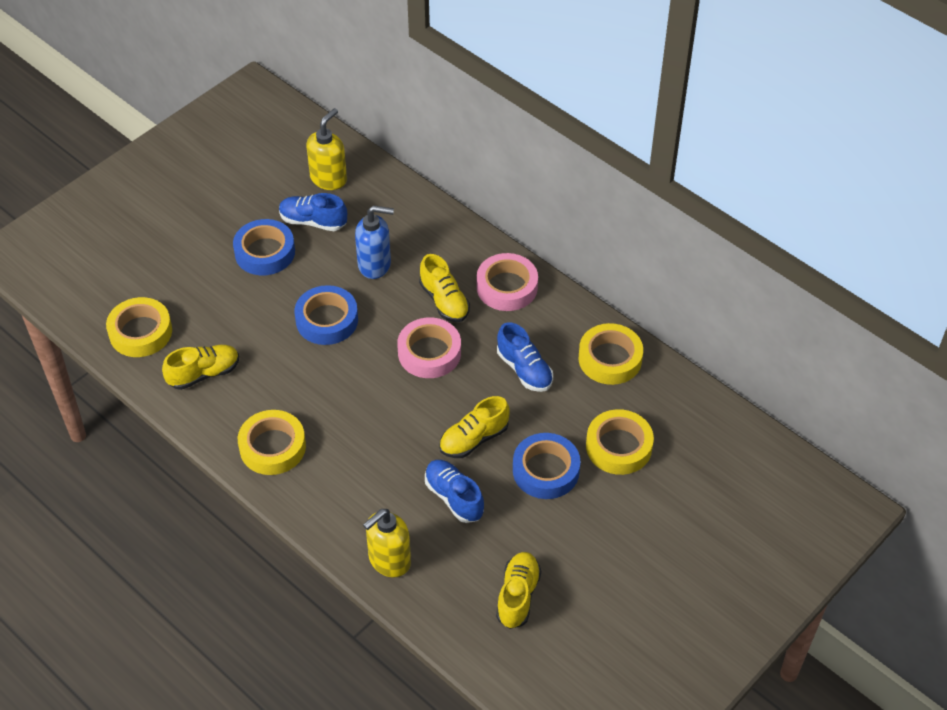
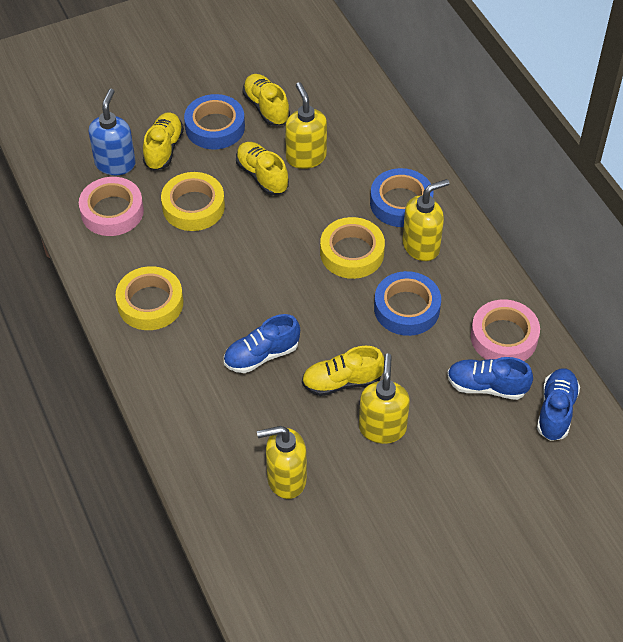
yellow soap dispenser: 2 -> 4
yellow tape: 4 -> 3

